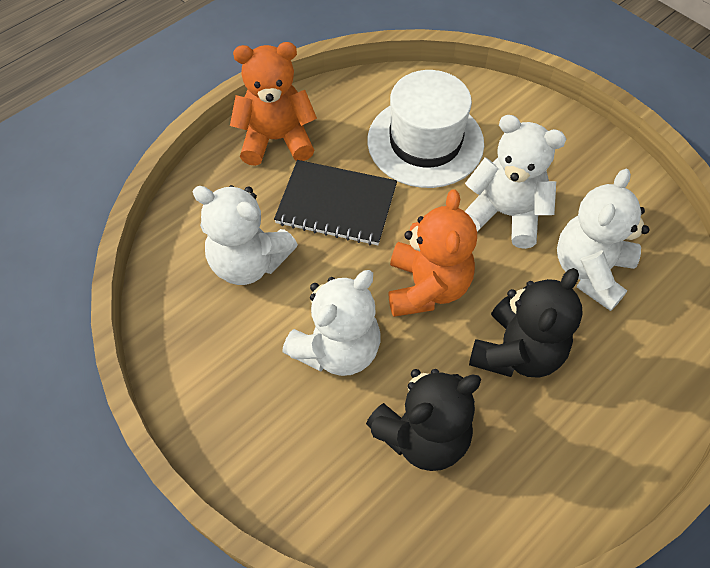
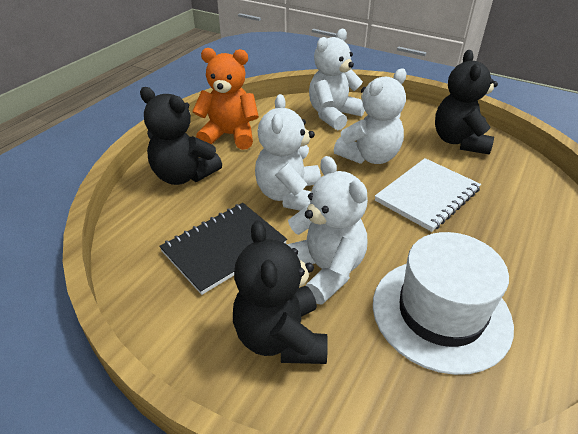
black teddy bear: 2 -> 3
orange teddy bear: 2 -> 1
white notebook: 0 -> 1

